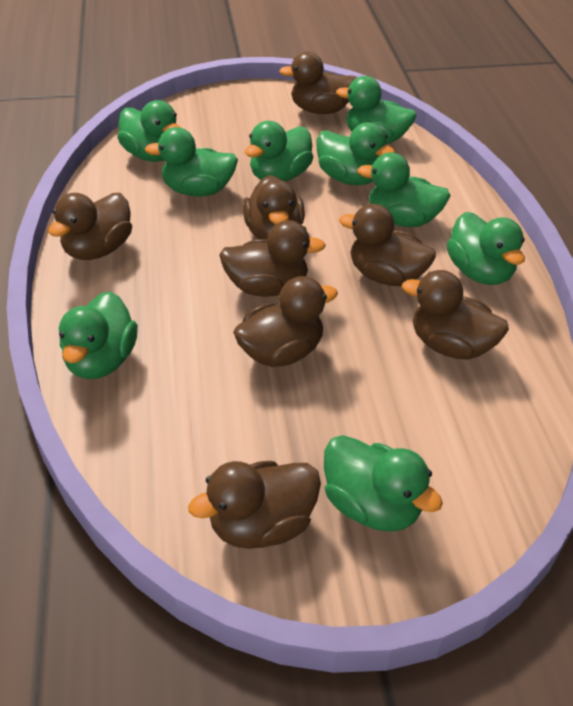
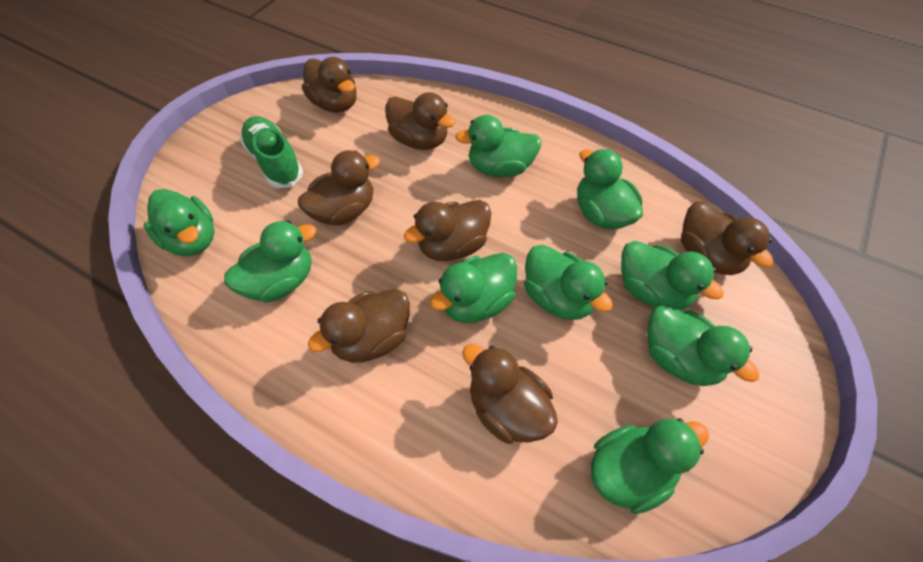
brown duck: 8 -> 7
green shoe: 0 -> 1

